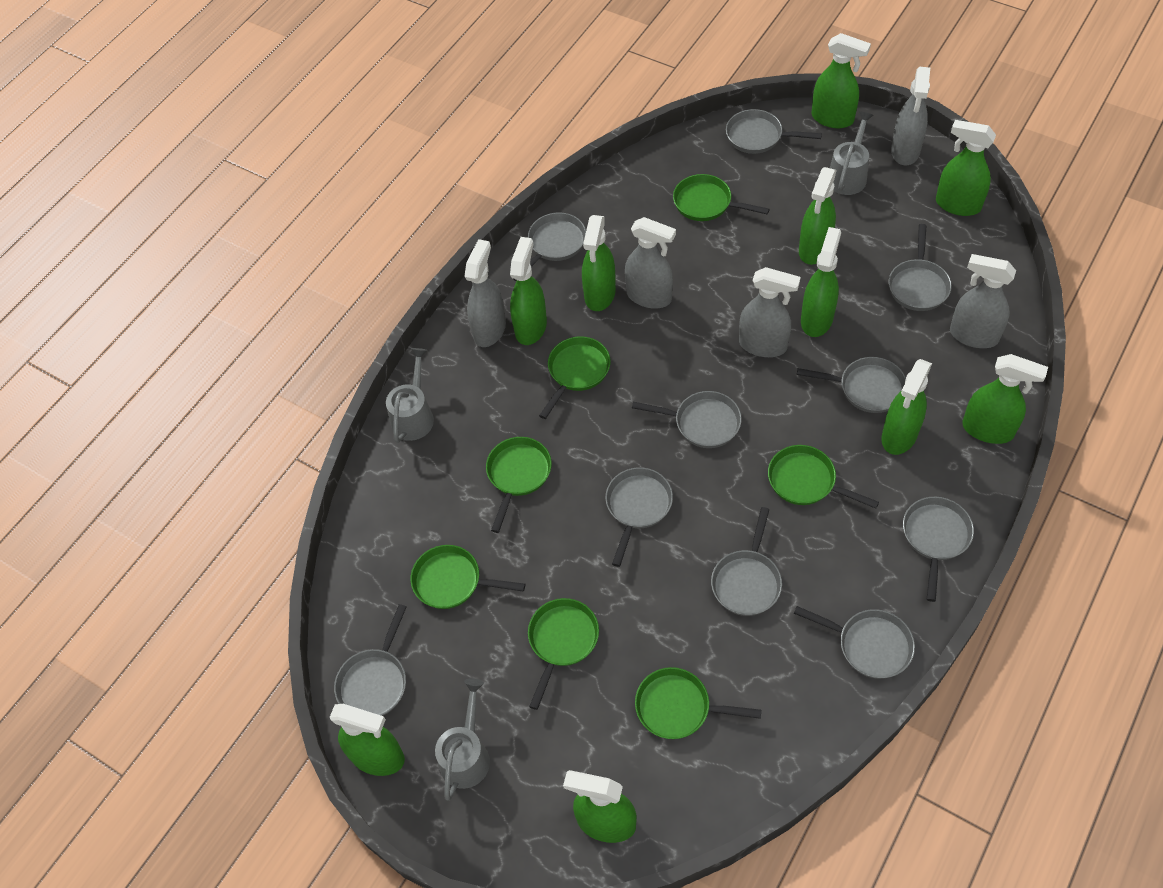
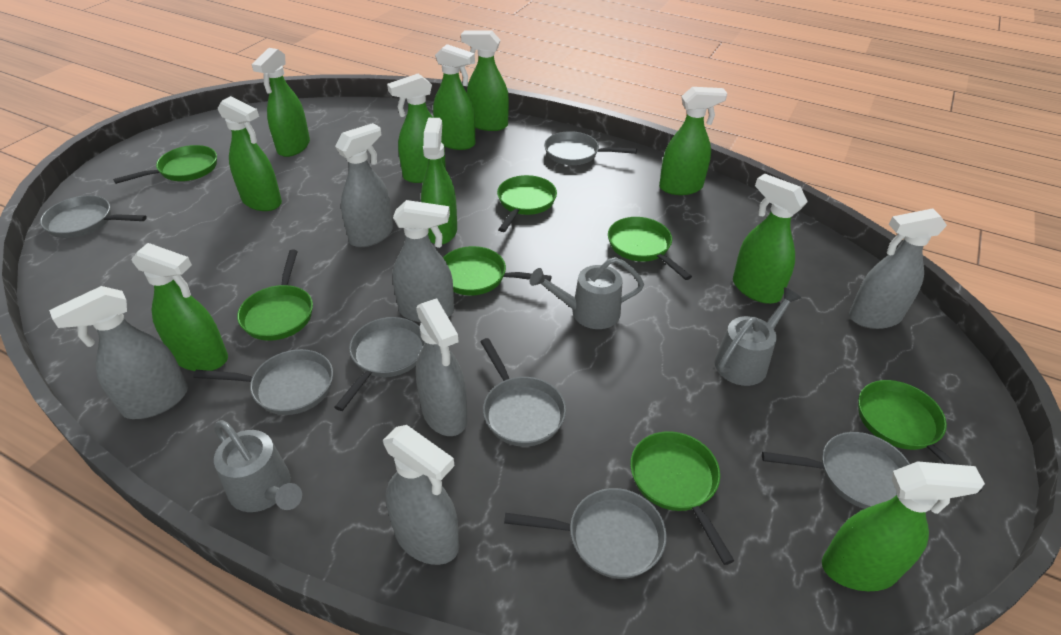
grey pan: 10 -> 7
grey spray bottle: 5 -> 6

